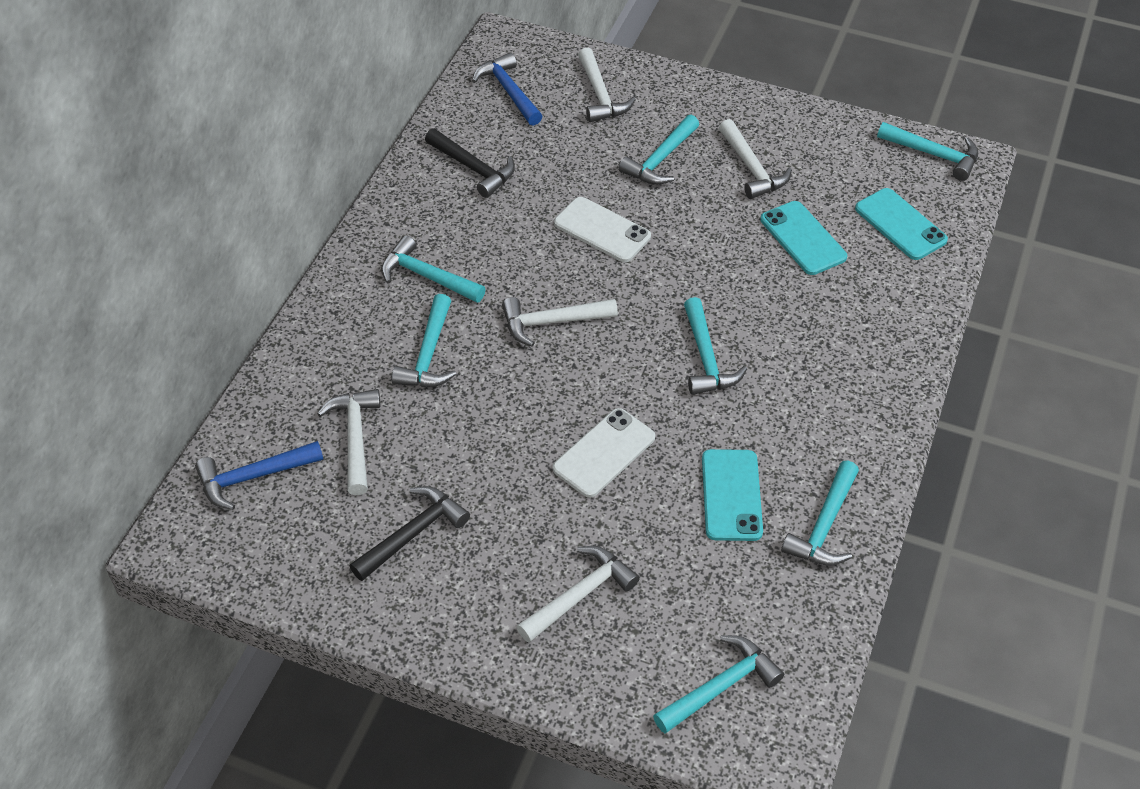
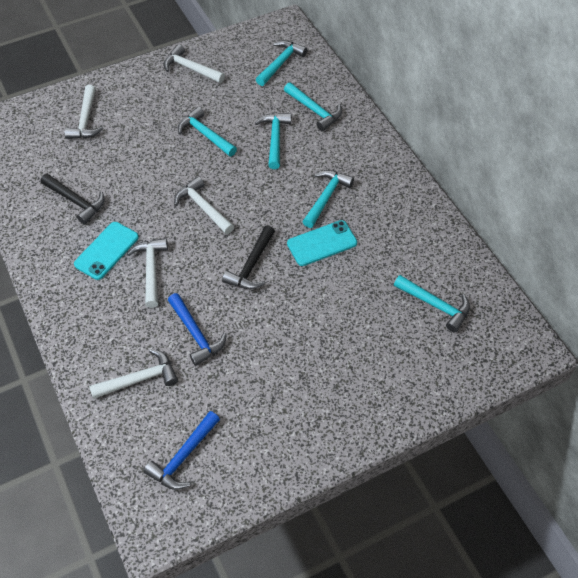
turquoise hammer: 7 -> 6
turquoise phone: 3 -> 2
white phone: 2 -> 0

